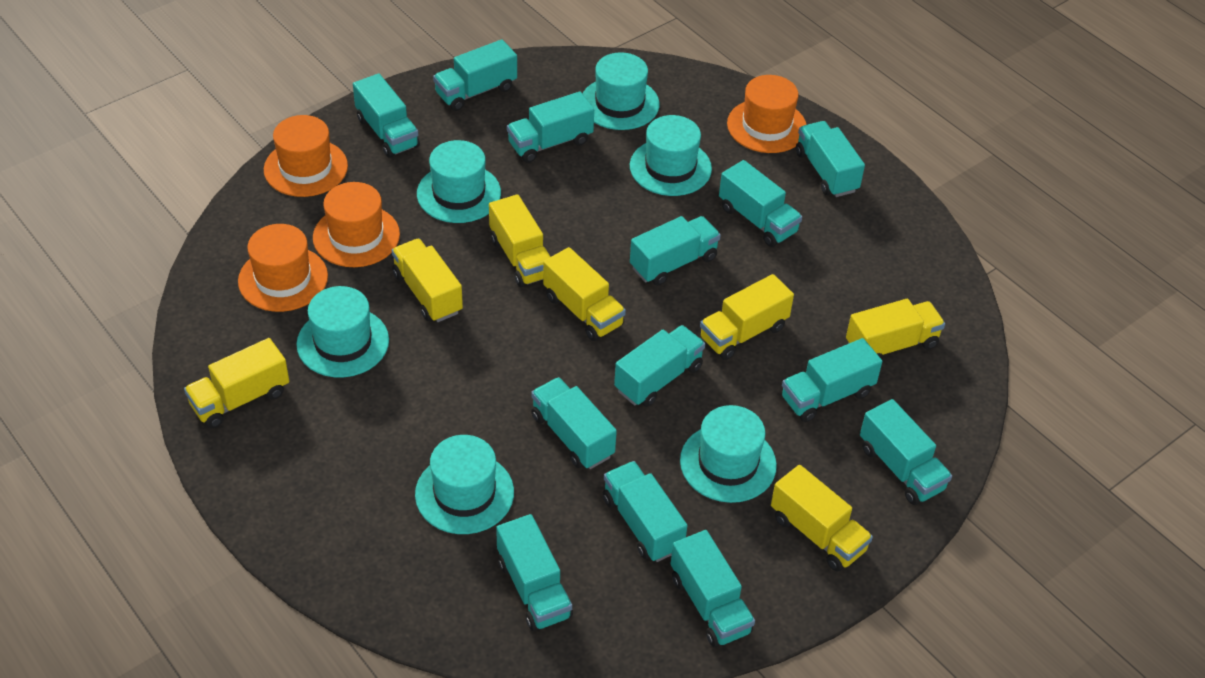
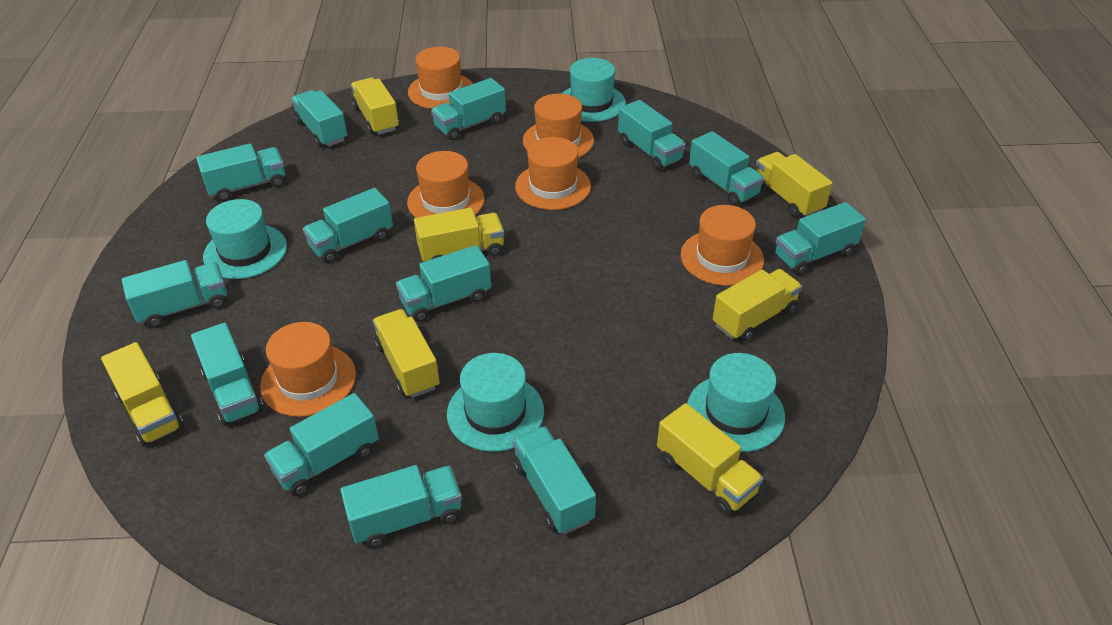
orange hat: 4 -> 6
turquoise hat: 6 -> 4

